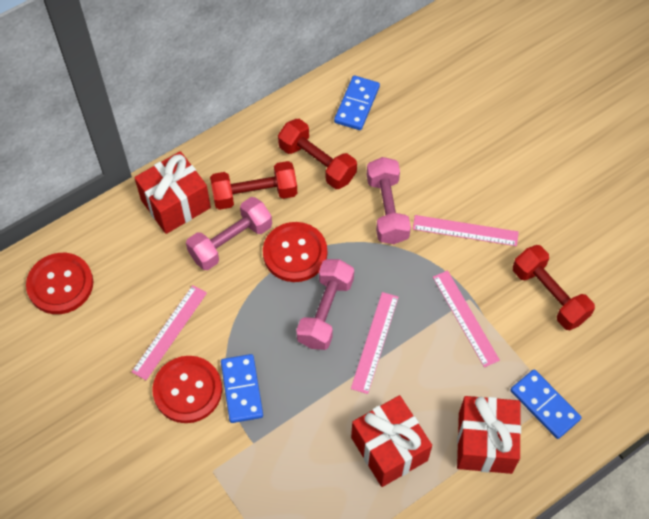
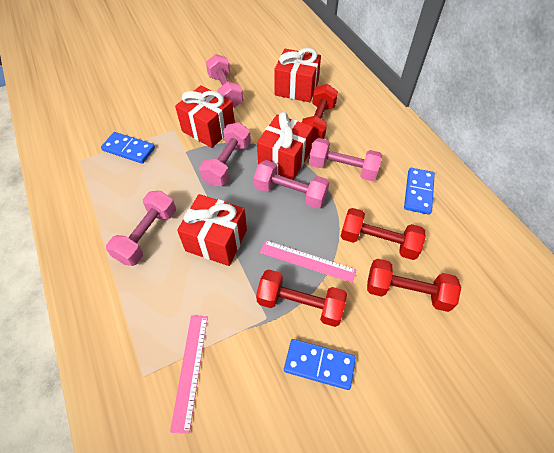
pink dumbbell: 3 -> 5
pink ruler: 4 -> 2
red button: 3 -> 0
red dumbbell: 3 -> 4
red gift: 3 -> 4

